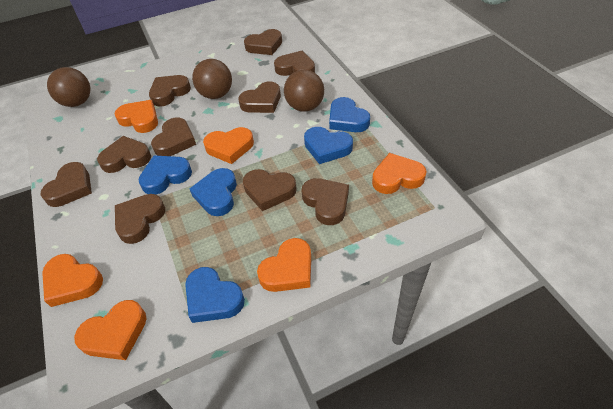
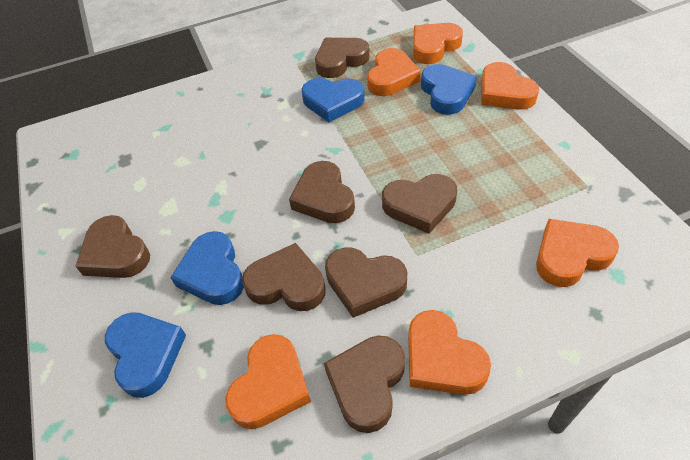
blue heart: 5 -> 4
brown ball: 3 -> 0
brown heart: 10 -> 7

